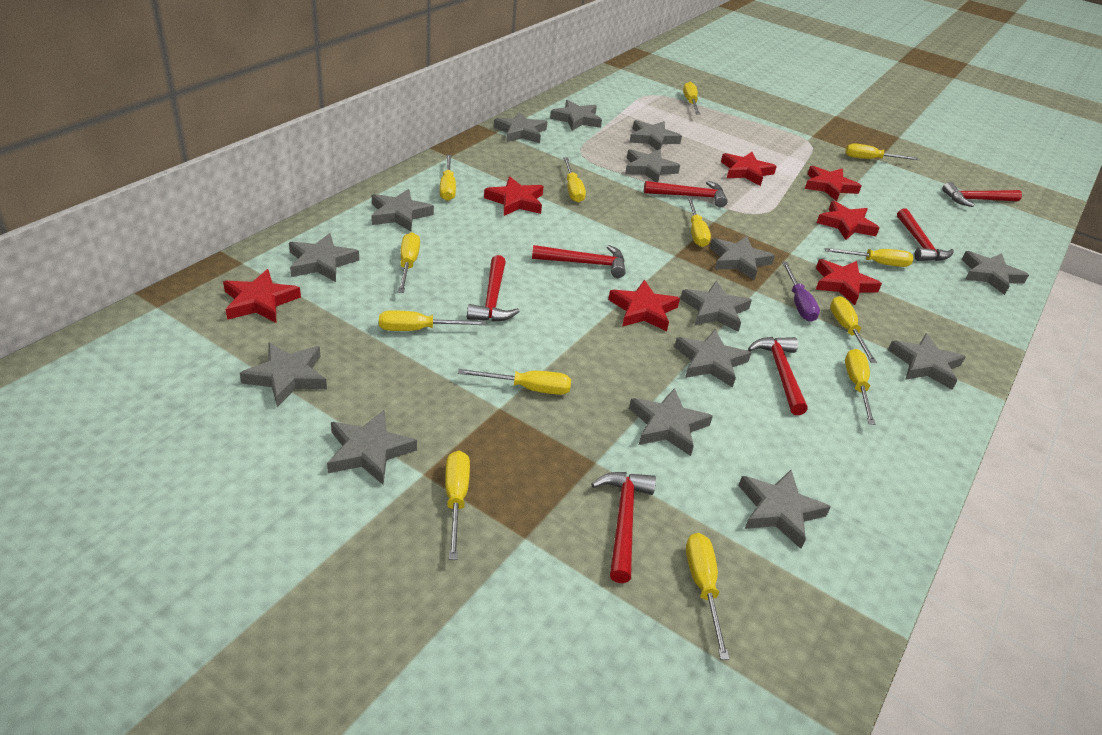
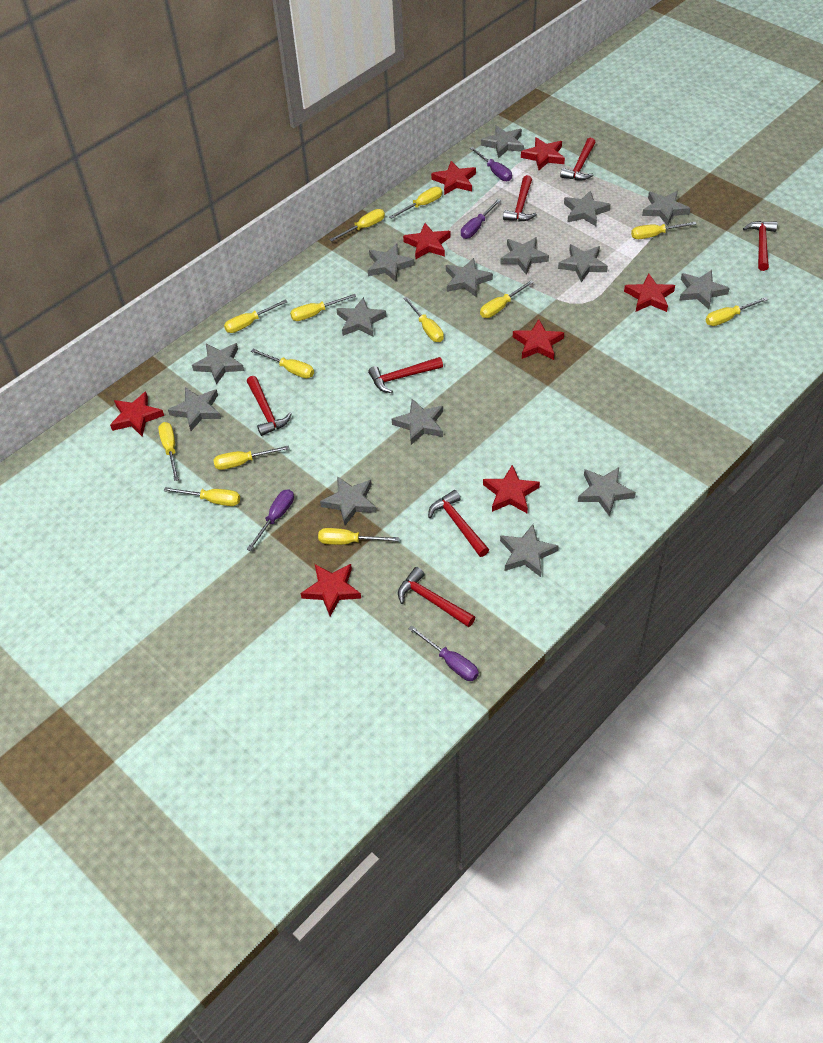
purple screwdriver: 1 -> 4
red star: 7 -> 8

